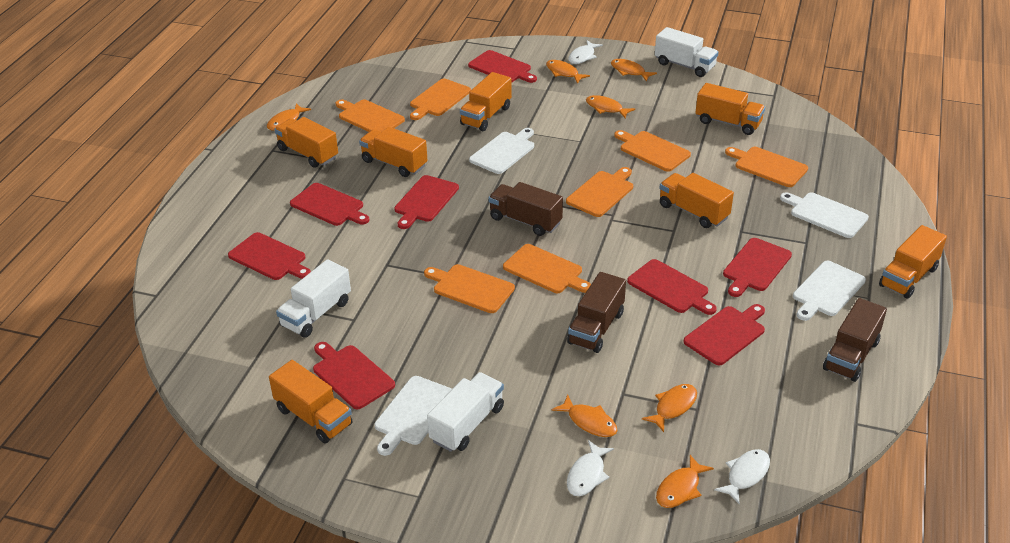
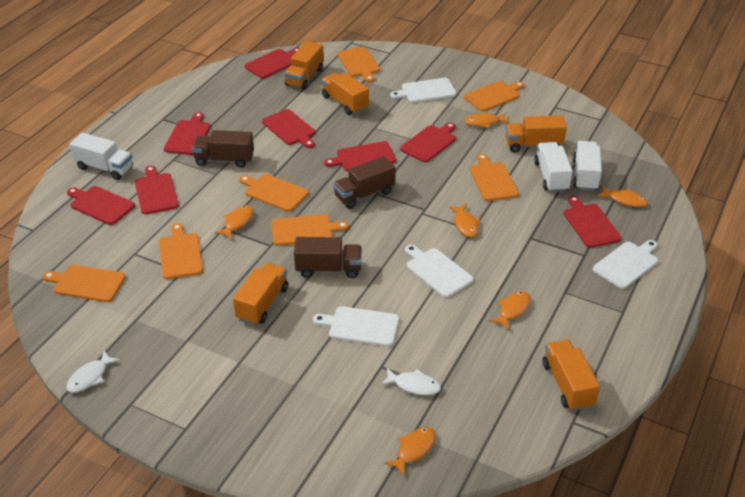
orange fish: 7 -> 6
orange truck: 7 -> 5
white fish: 3 -> 2

